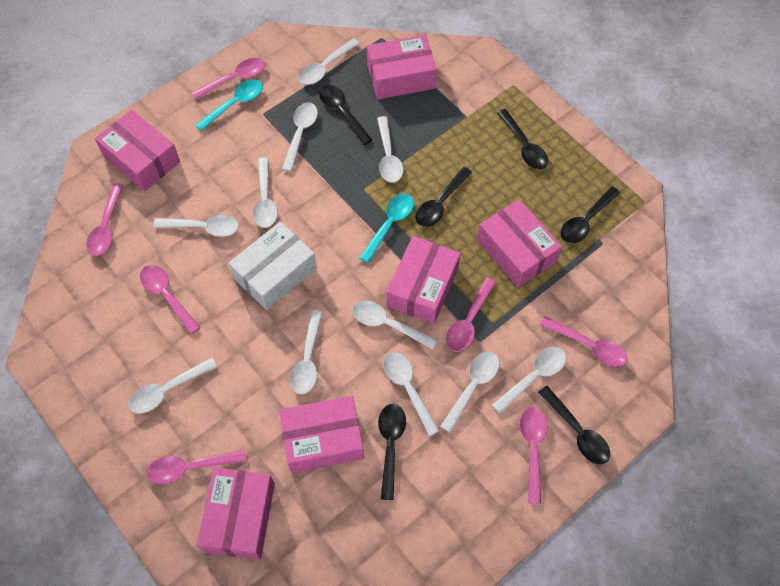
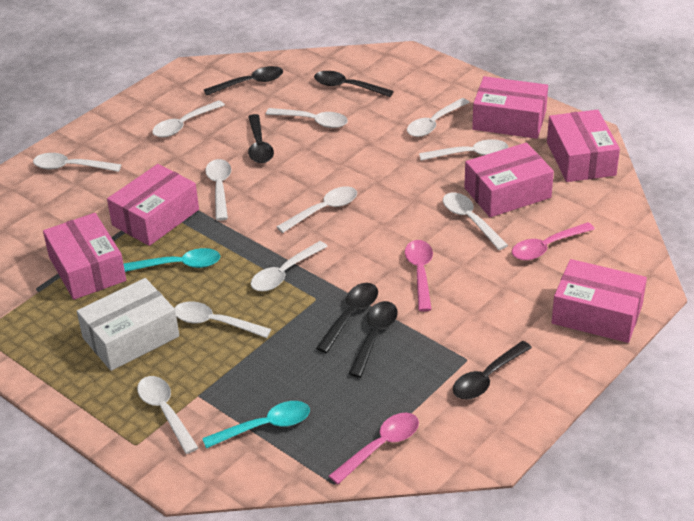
pink spoon: 7 -> 3

